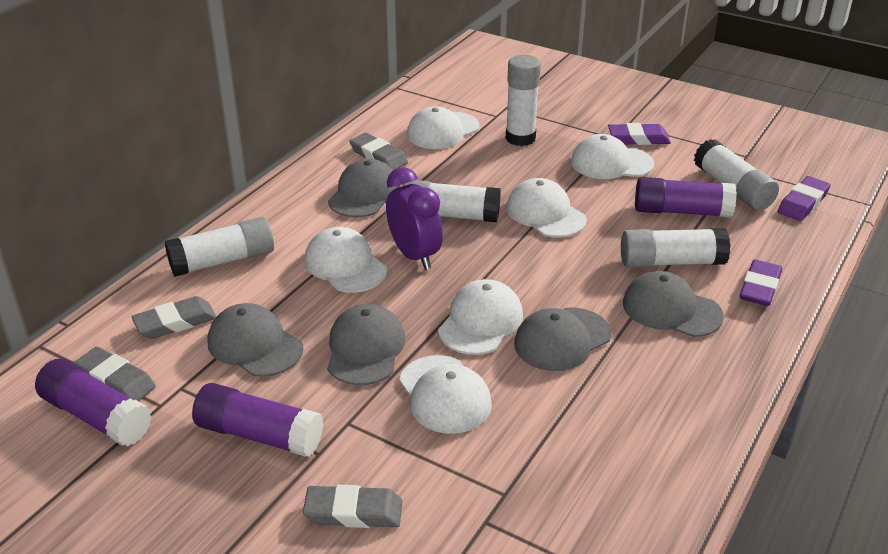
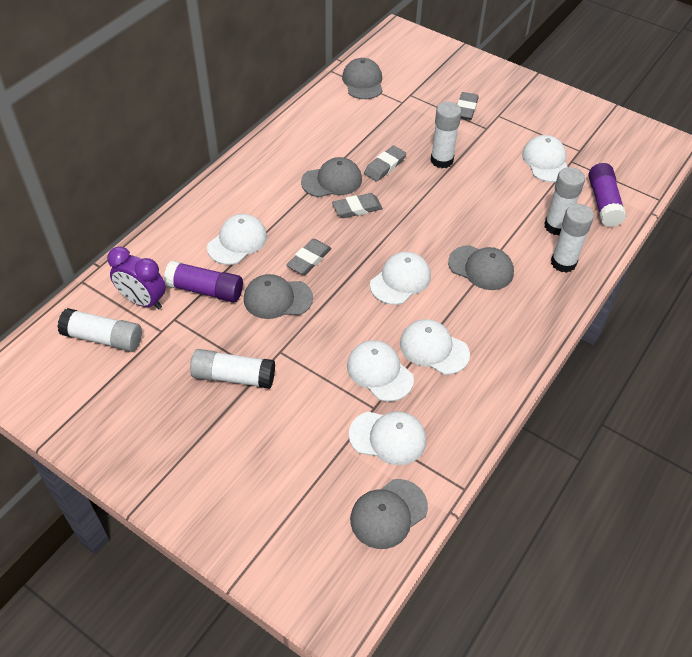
purple eraser: 3 -> 0
purple glue stick: 3 -> 2

